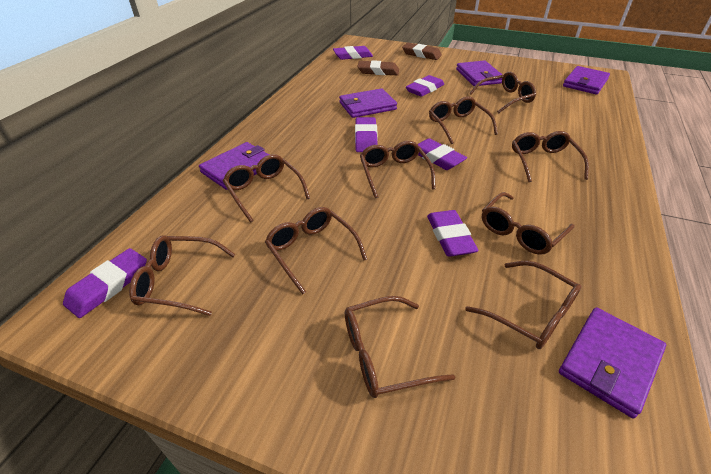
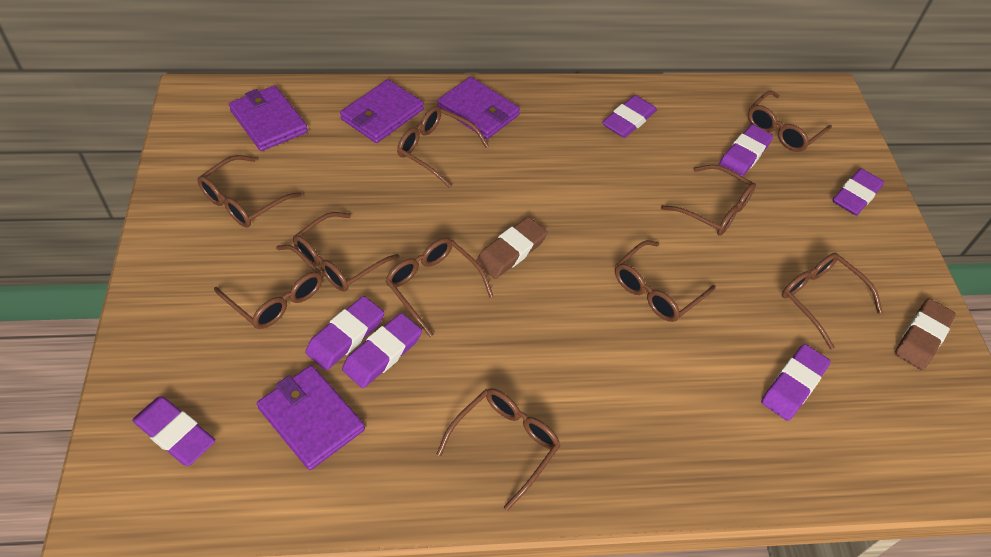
purple eraser: 6 -> 7
purple wallet: 5 -> 4

